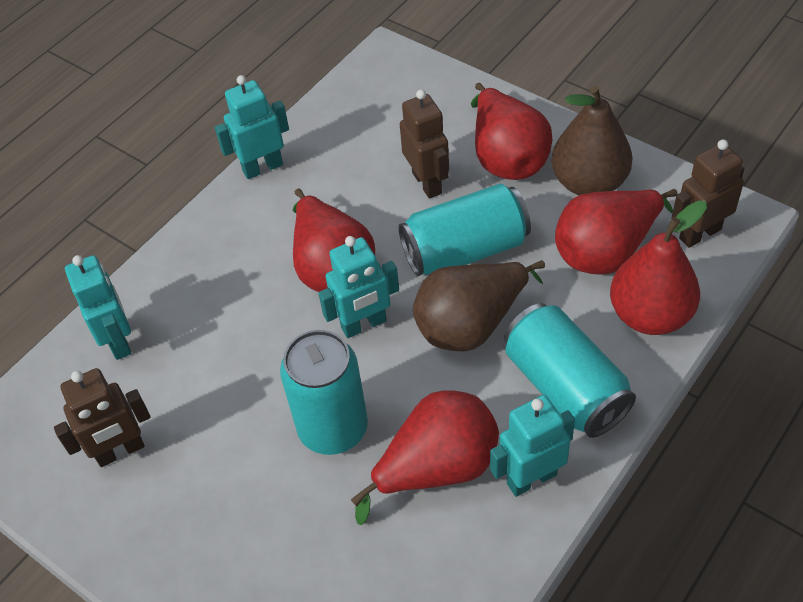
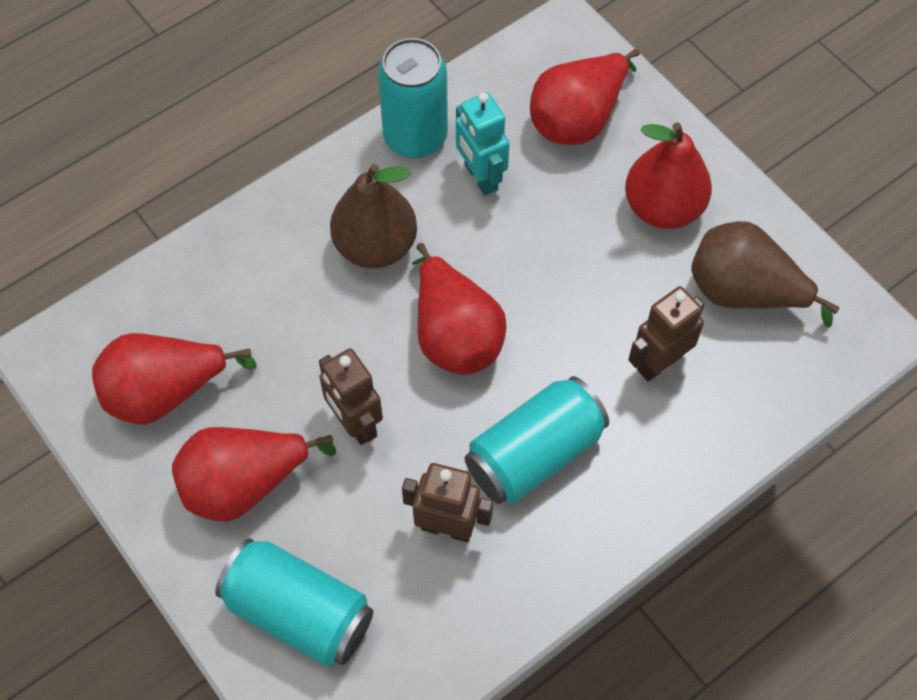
turquoise robot: 4 -> 1

